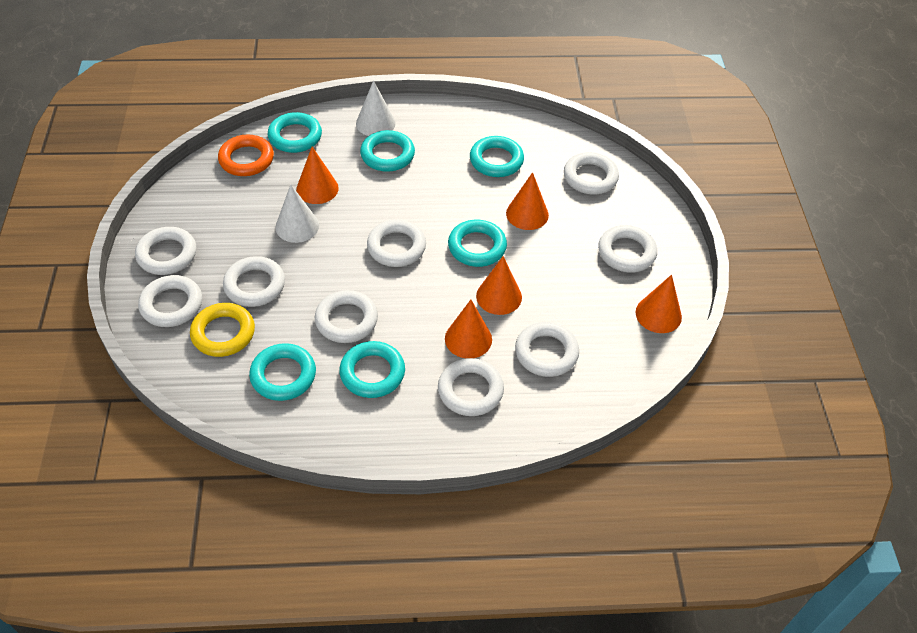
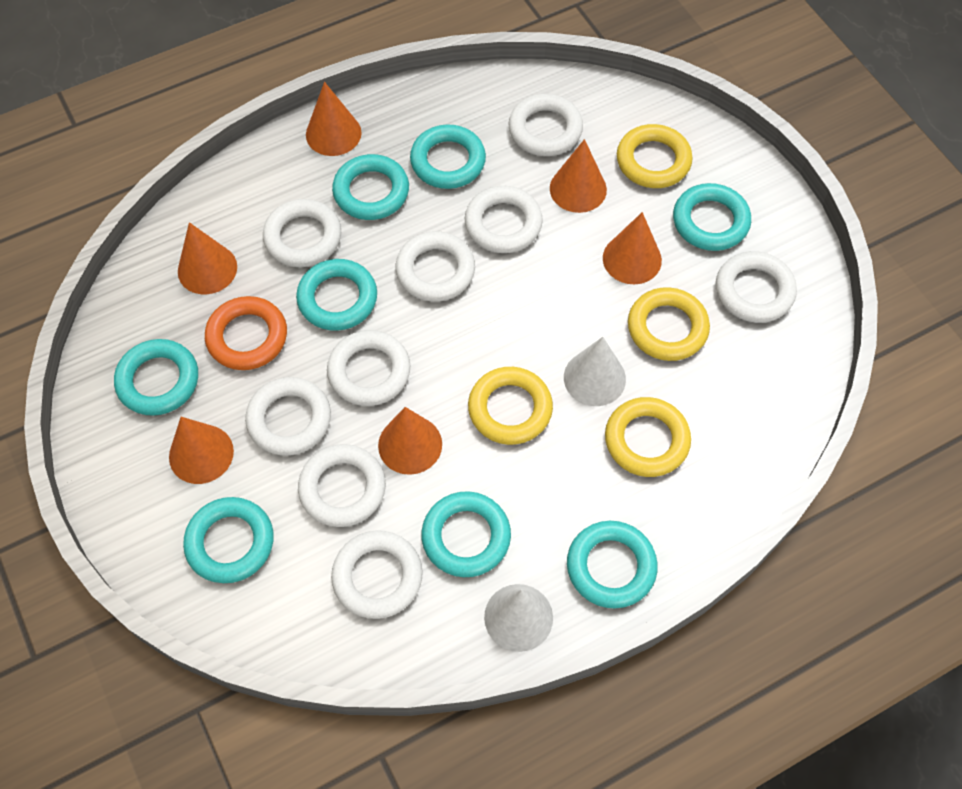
orange cone: 5 -> 6
turquoise ring: 6 -> 8
yellow ring: 1 -> 4

